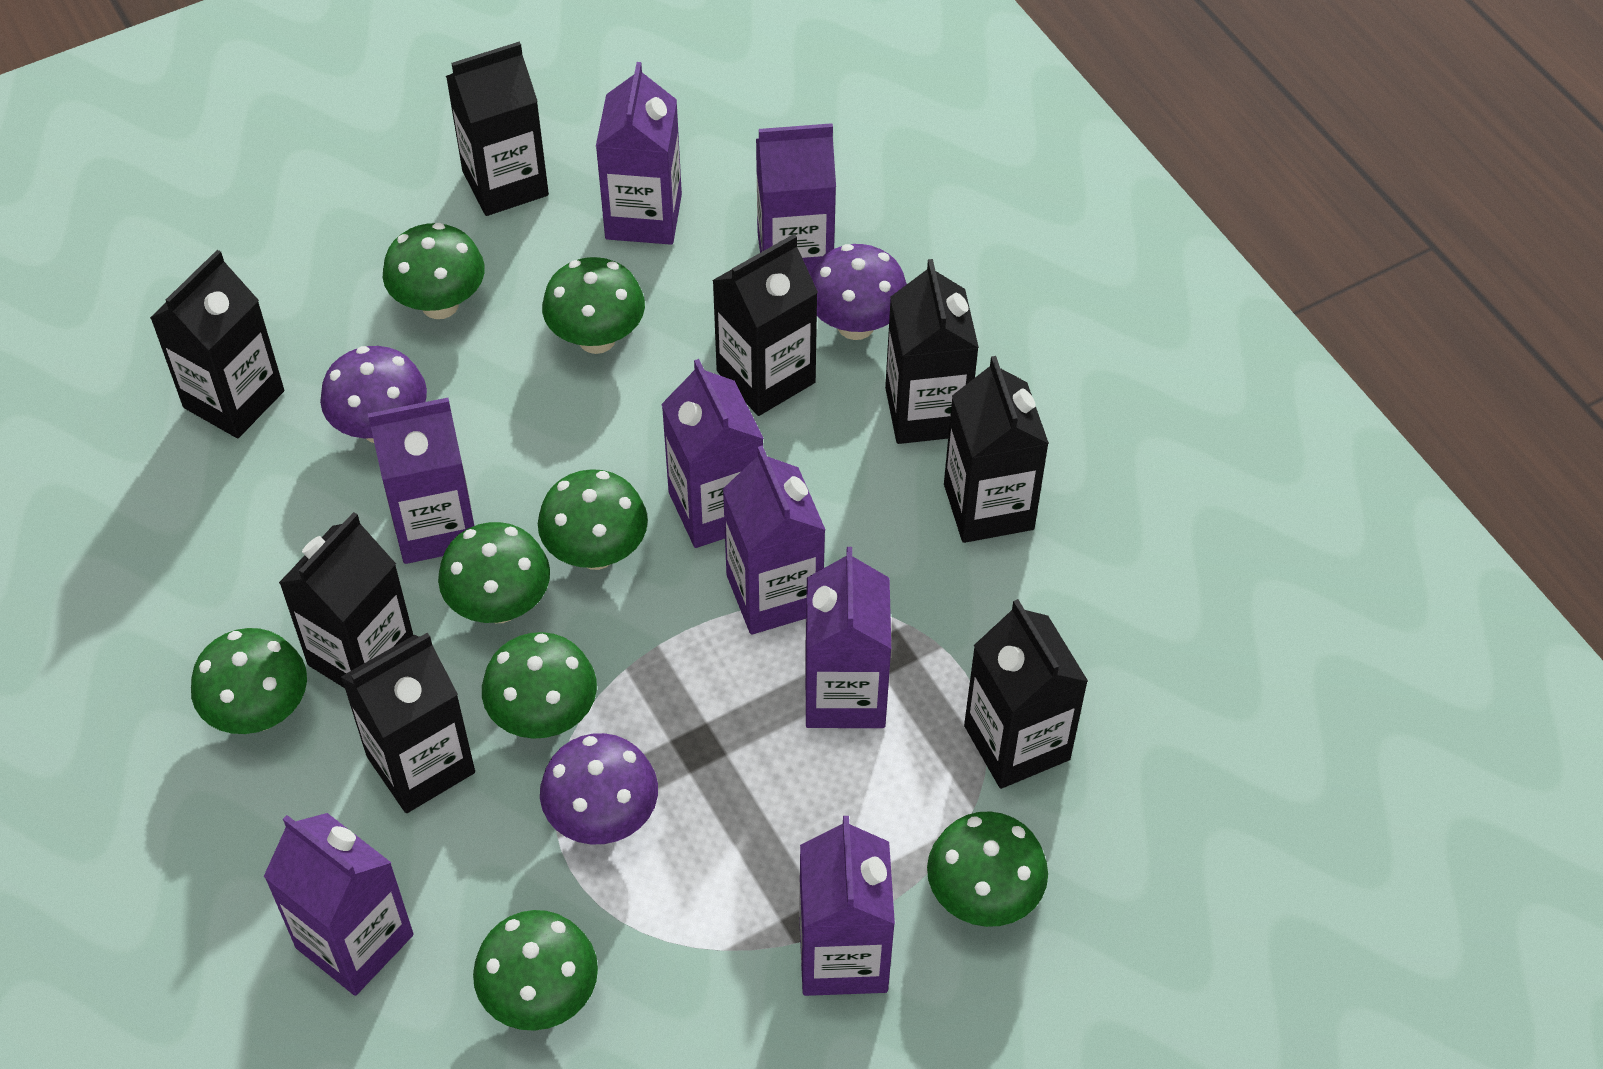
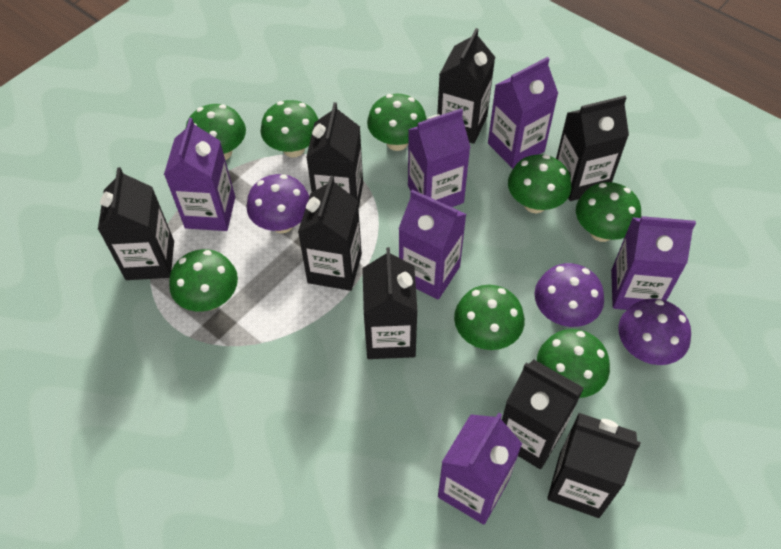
purple carton: 8 -> 6

